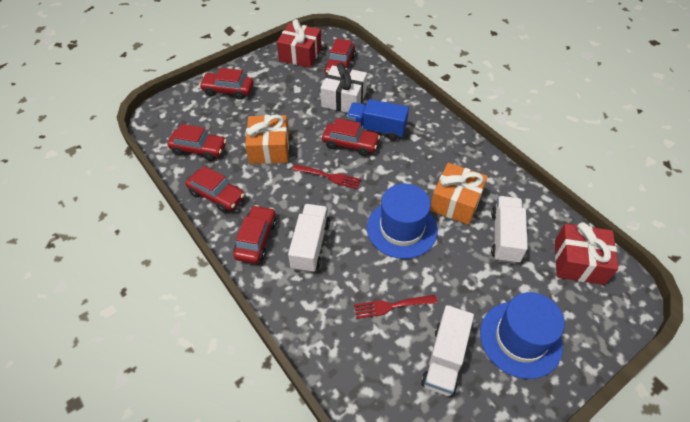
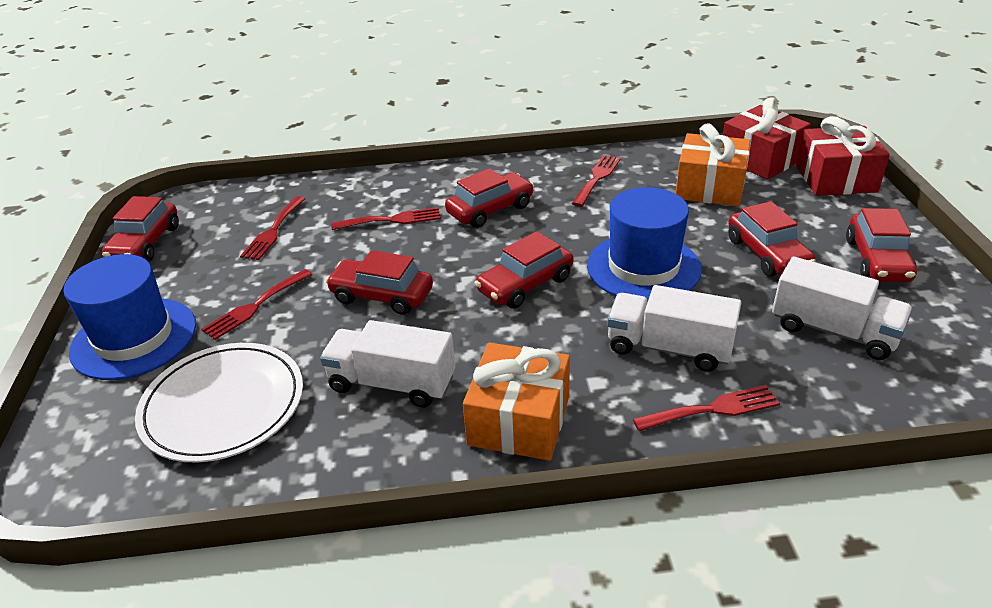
blue truck: 1 -> 0
red fork: 2 -> 5
white gift: 1 -> 0
white plate: 0 -> 1

